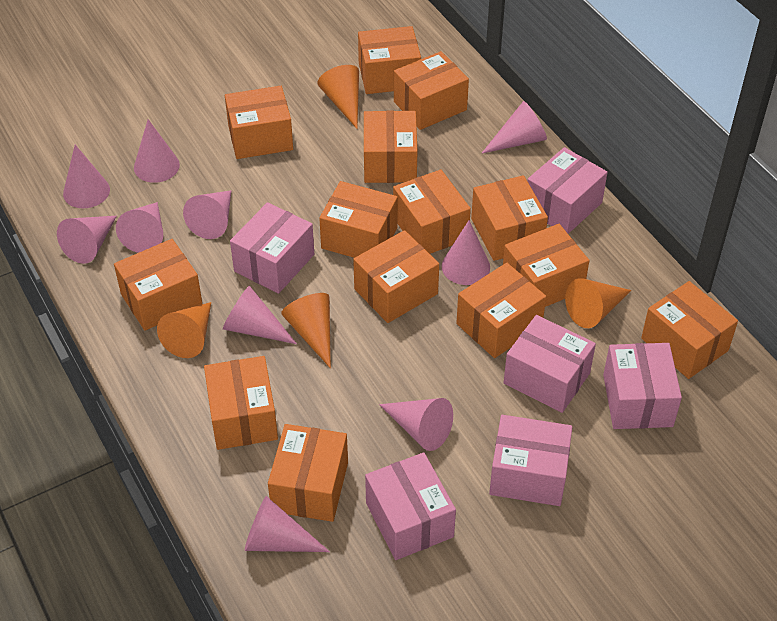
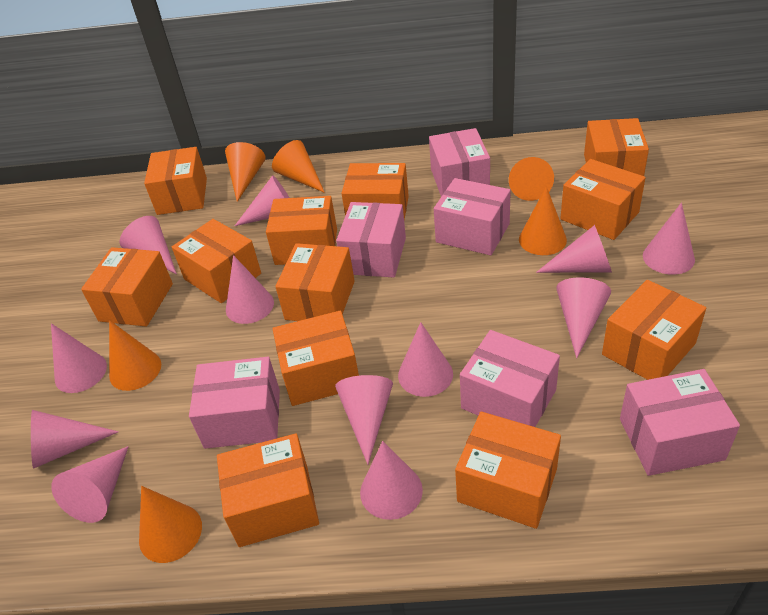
orange box: 14 -> 12
orange cone: 4 -> 6
pink cone: 10 -> 12

